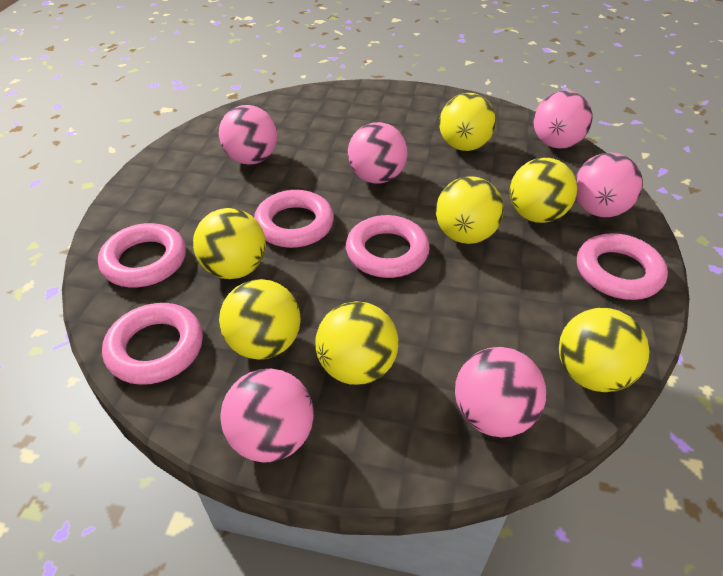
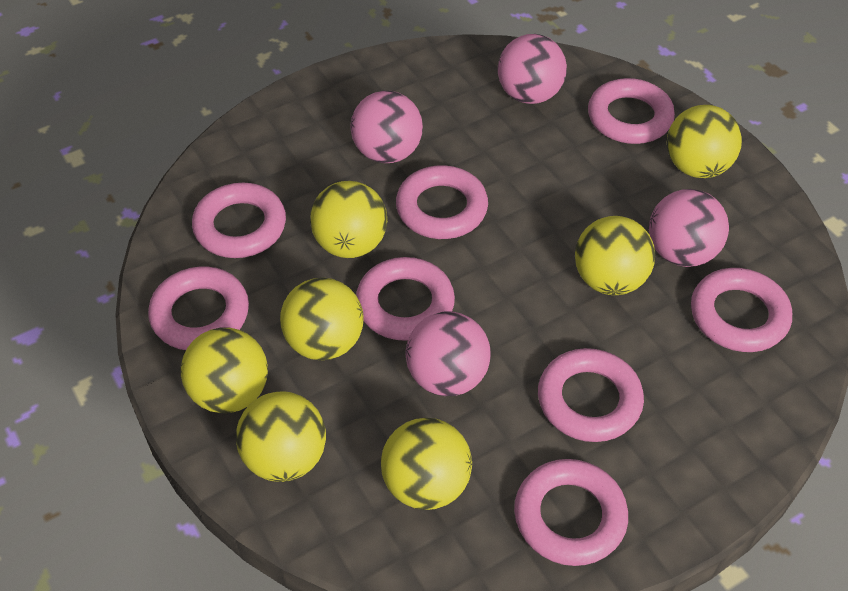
pink ball: 6 -> 4
pink ring: 5 -> 8

